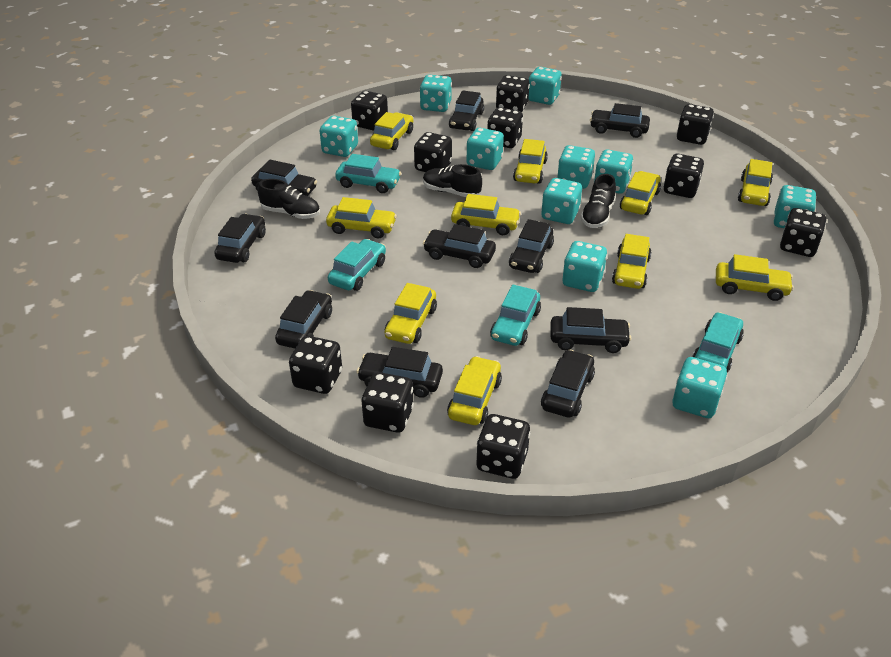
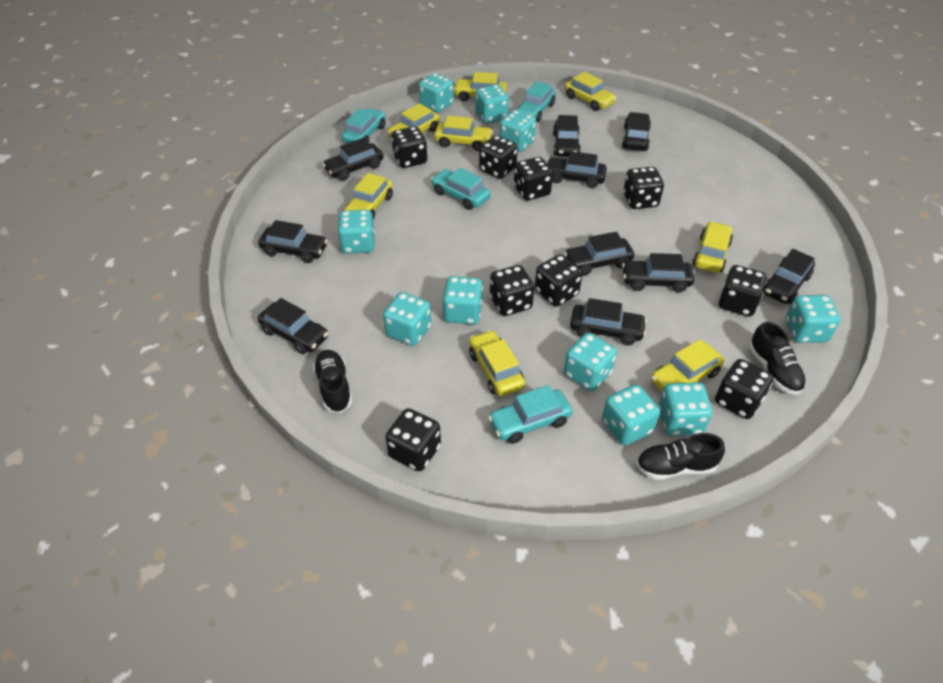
black dice: 10 -> 9
yellow car: 10 -> 8

